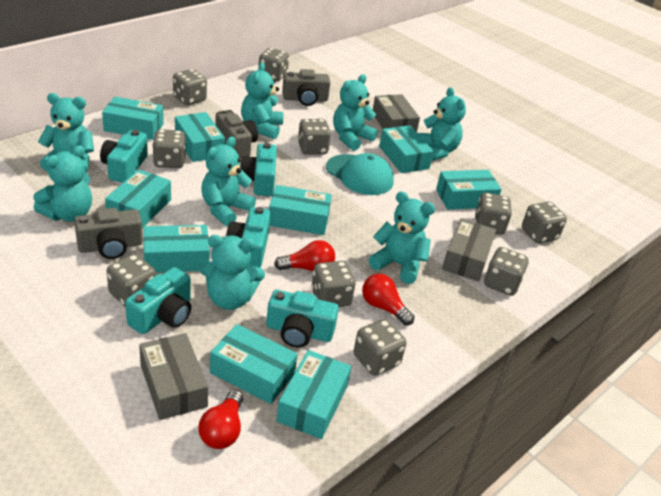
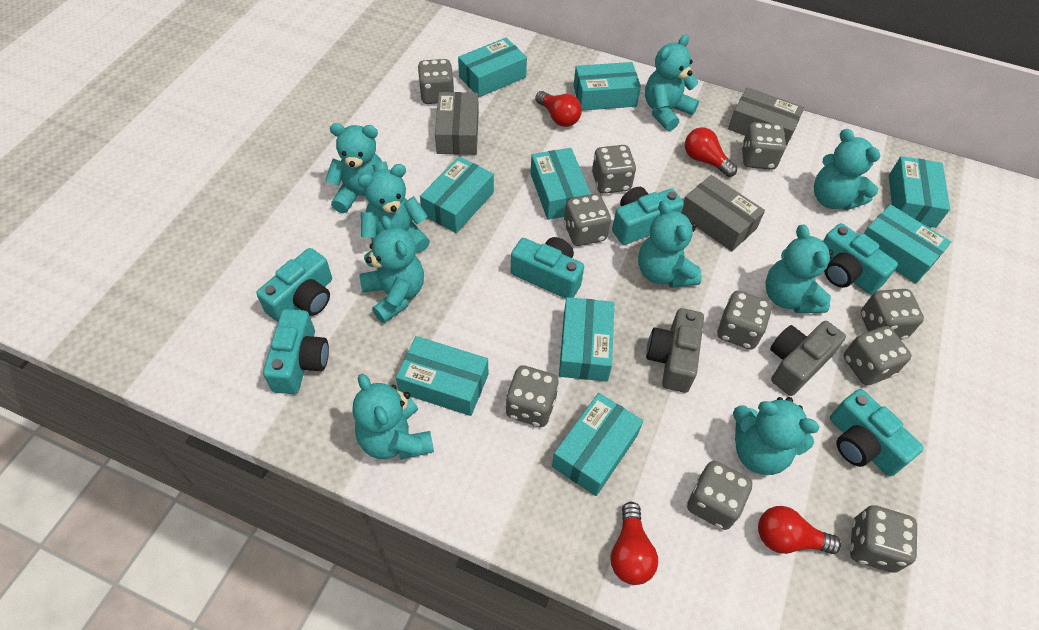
grey camera: 3 -> 2
red light bulb: 3 -> 4
turquoise camera: 5 -> 6
turquoise cap: 1 -> 0
turquoise teddy bear: 8 -> 9

